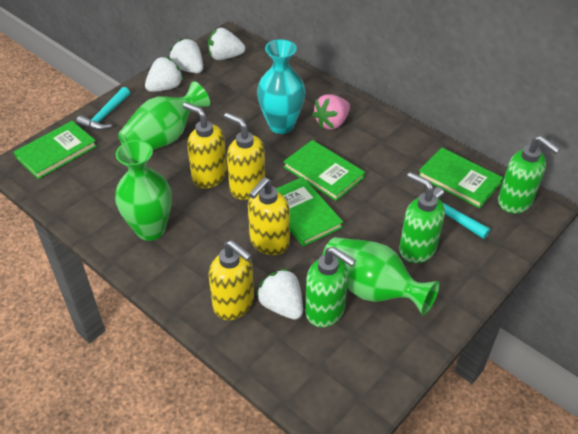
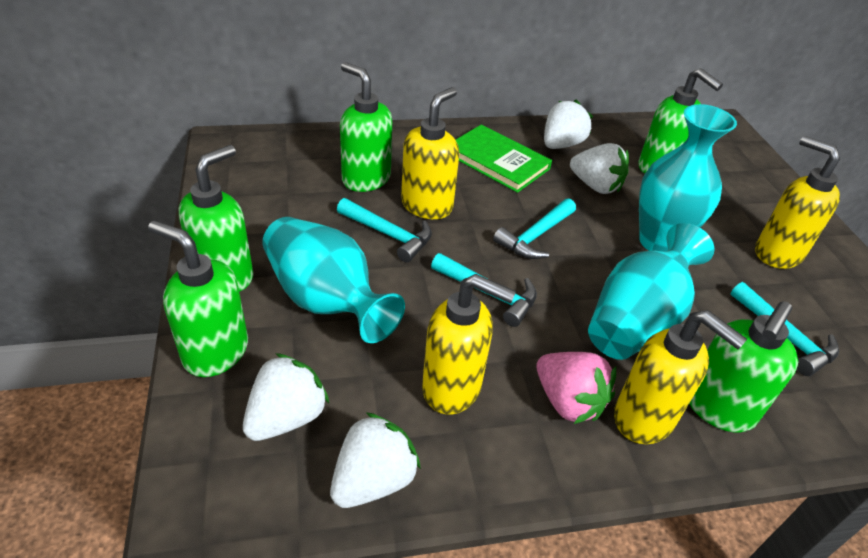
green book: 4 -> 1
green soap dispenser: 3 -> 5
green vase: 3 -> 0
turquoise hammer: 2 -> 4
turquoise vase: 1 -> 3

